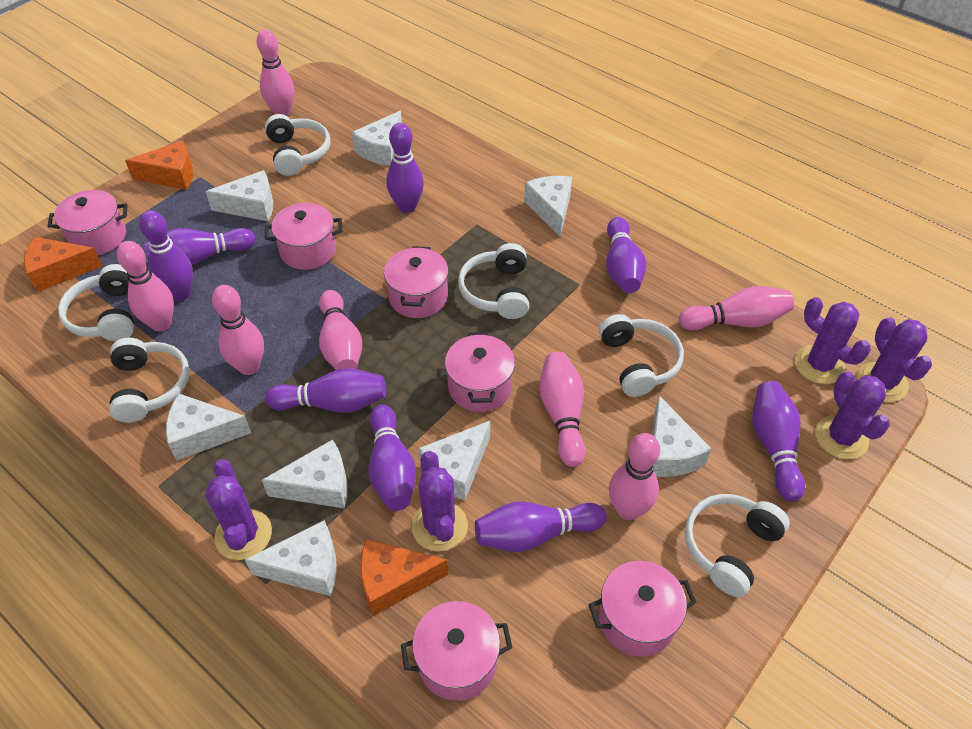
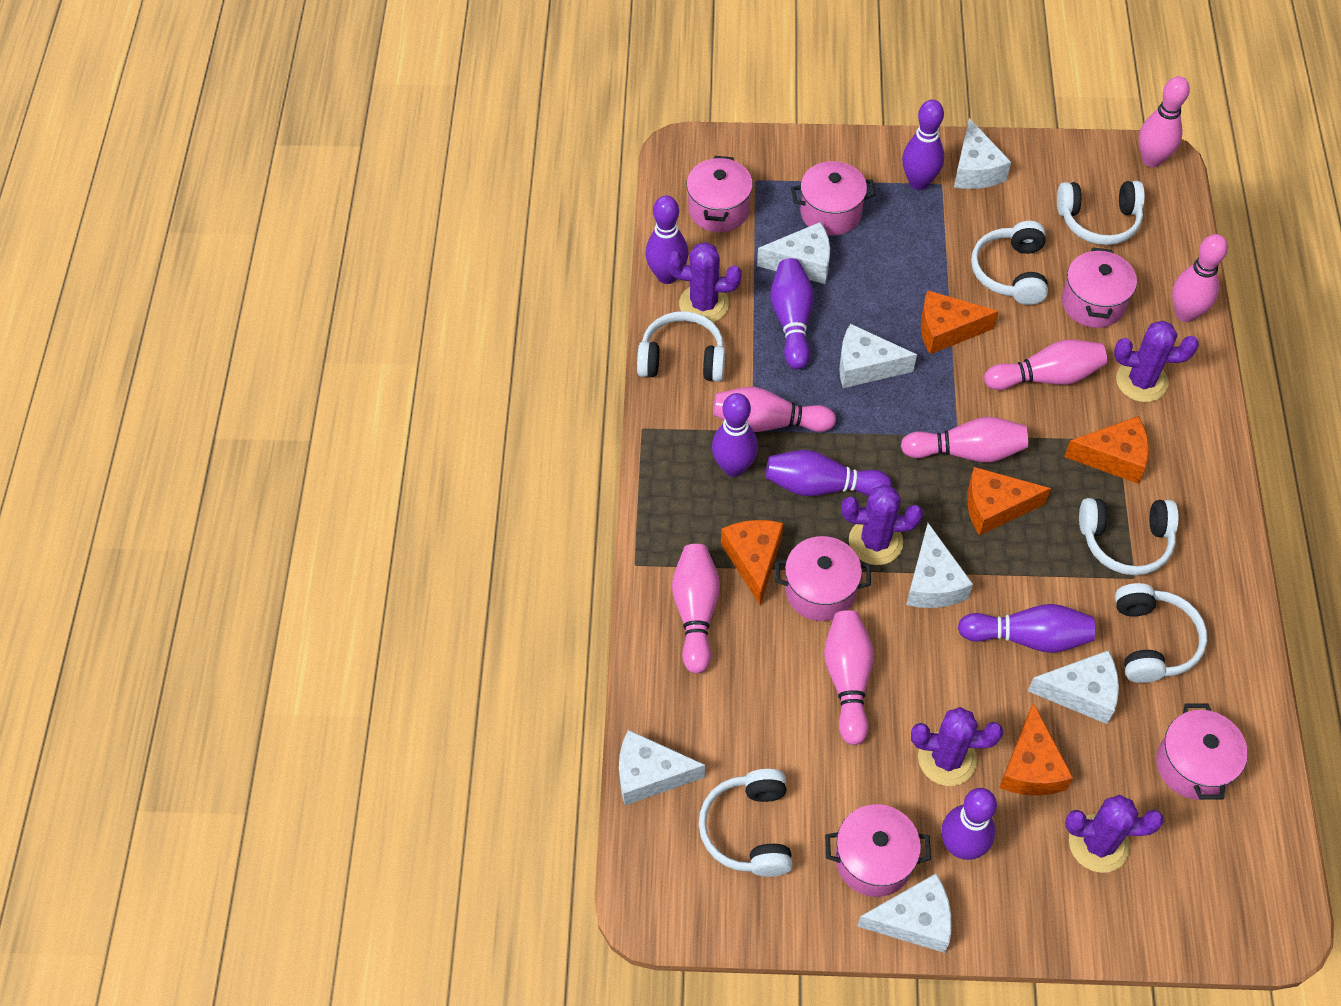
orange cheese: 3 -> 5
purple bowling pin: 8 -> 7
white cheese: 8 -> 7

